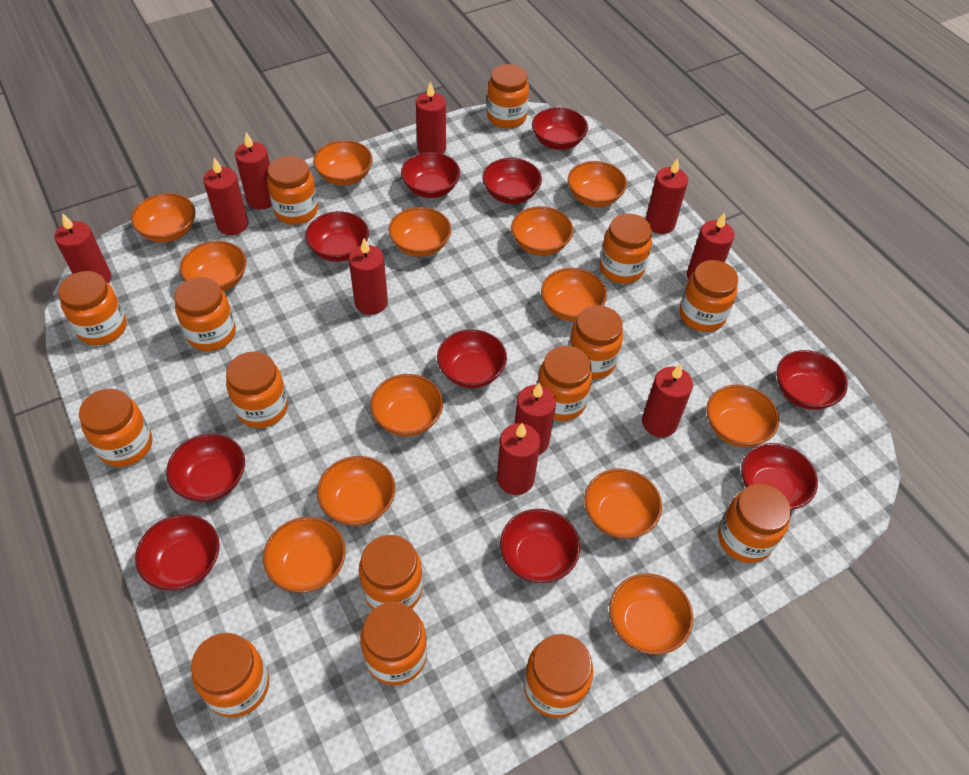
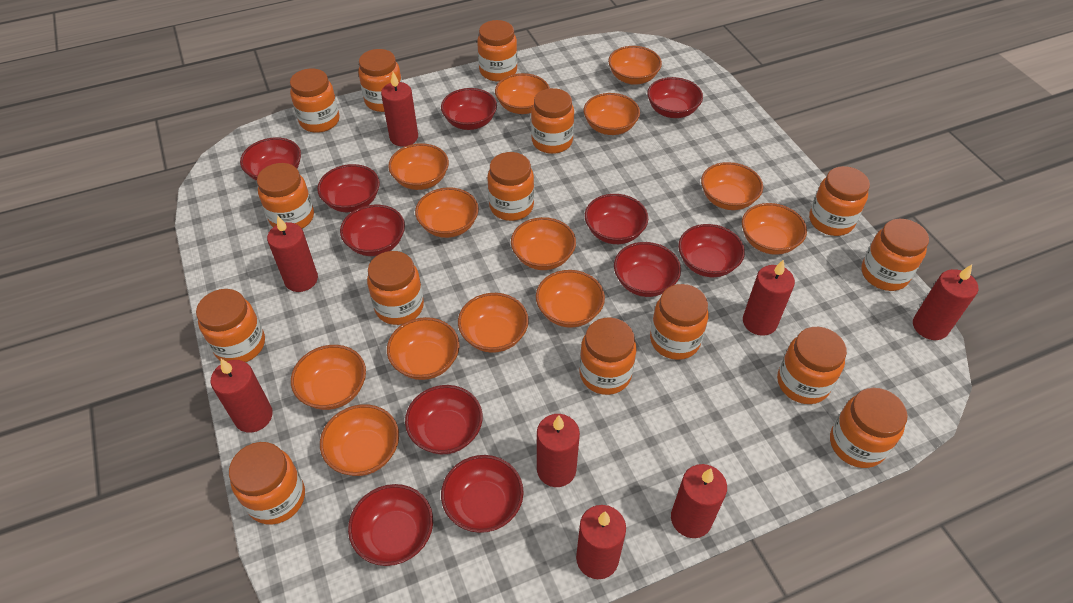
red bowl: 10 -> 11
red candle: 10 -> 8

